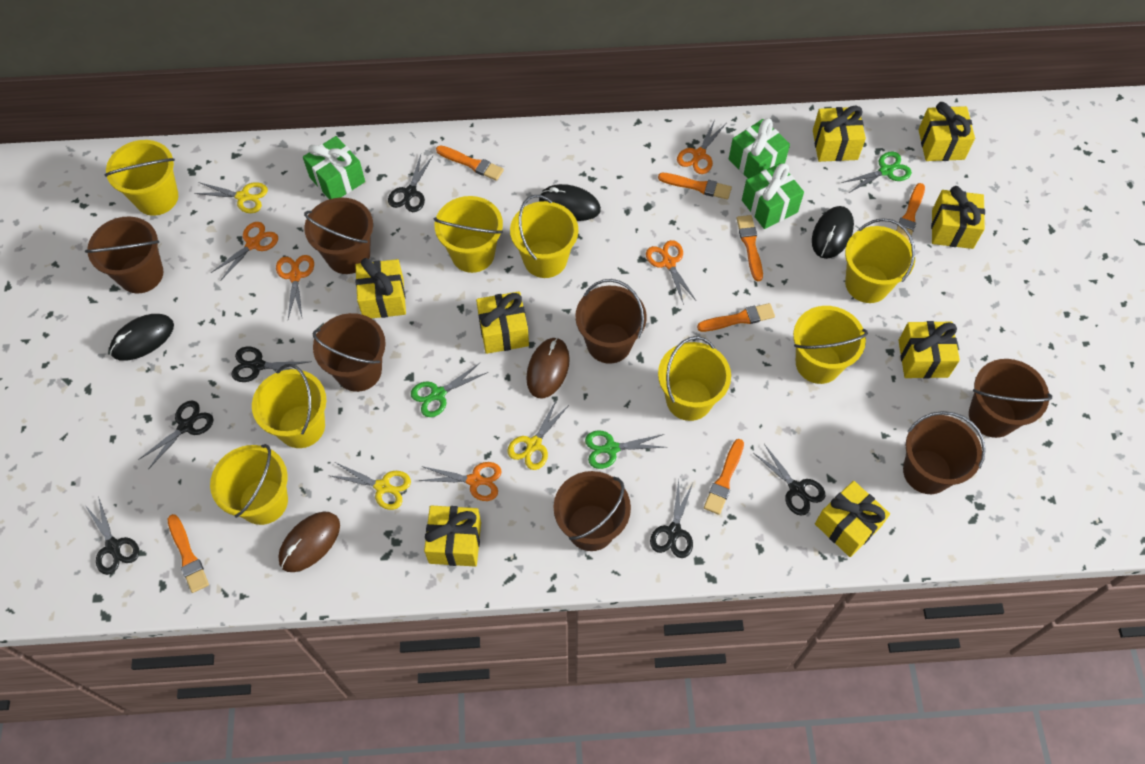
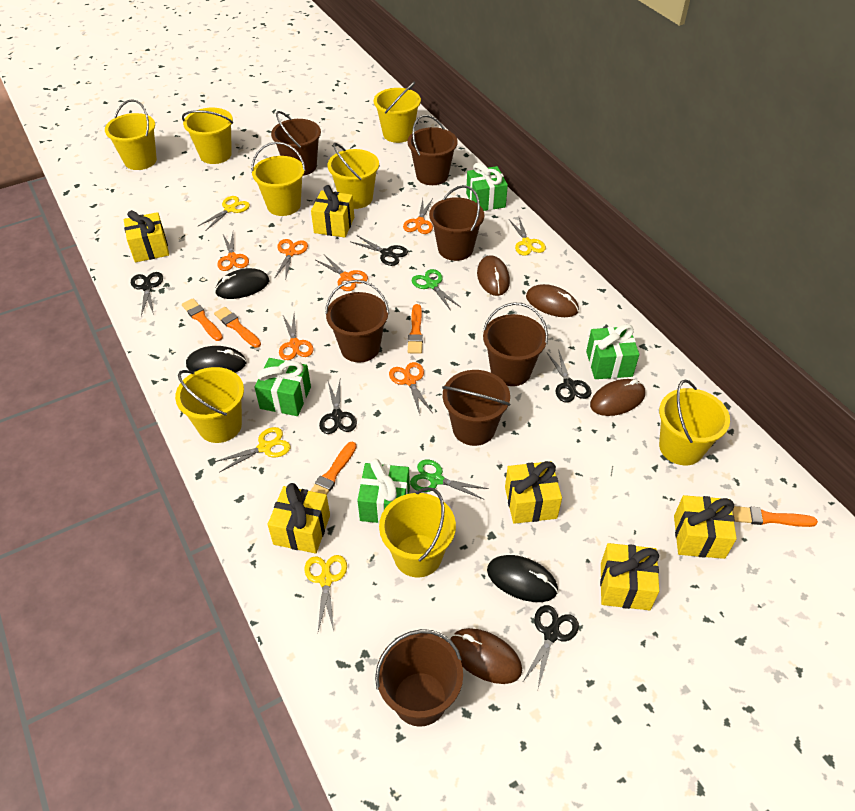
black scissors: 6 -> 5
brown mouse: 2 -> 4
green gift: 3 -> 4
green scissors: 3 -> 2
orange brush: 7 -> 5
orange scissors: 5 -> 6
yellow gift: 8 -> 6
yellow scissors: 3 -> 4

